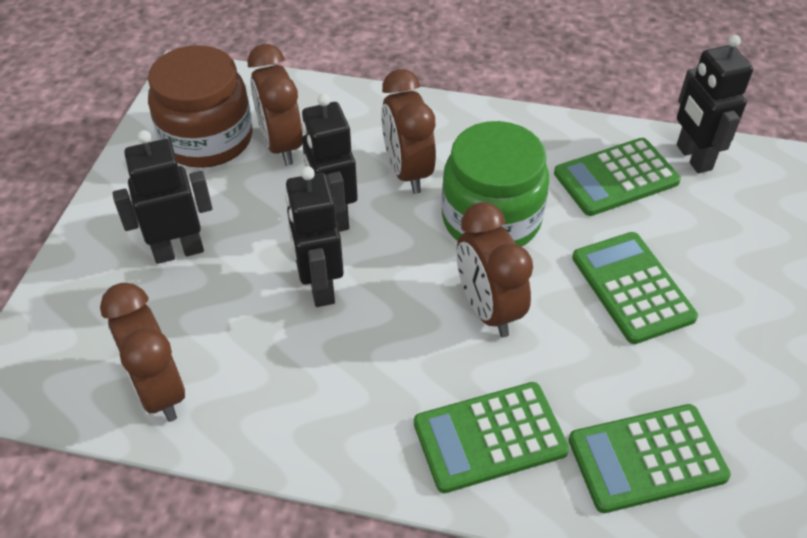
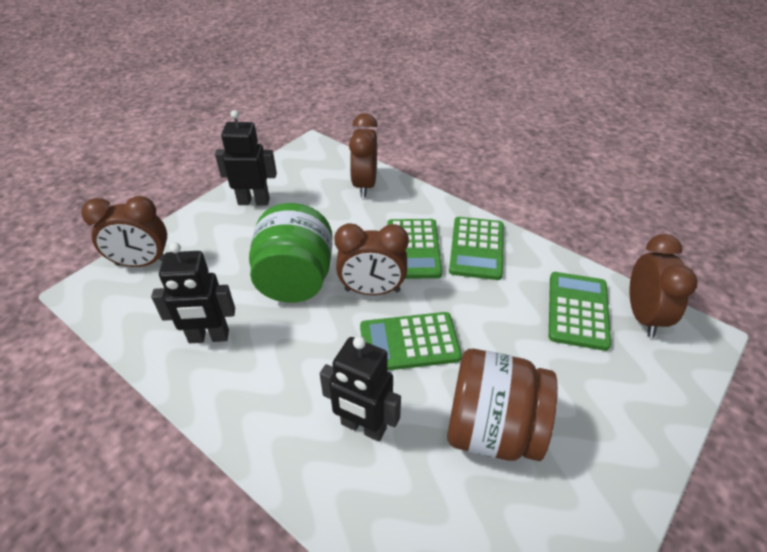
black robot: 4 -> 3

